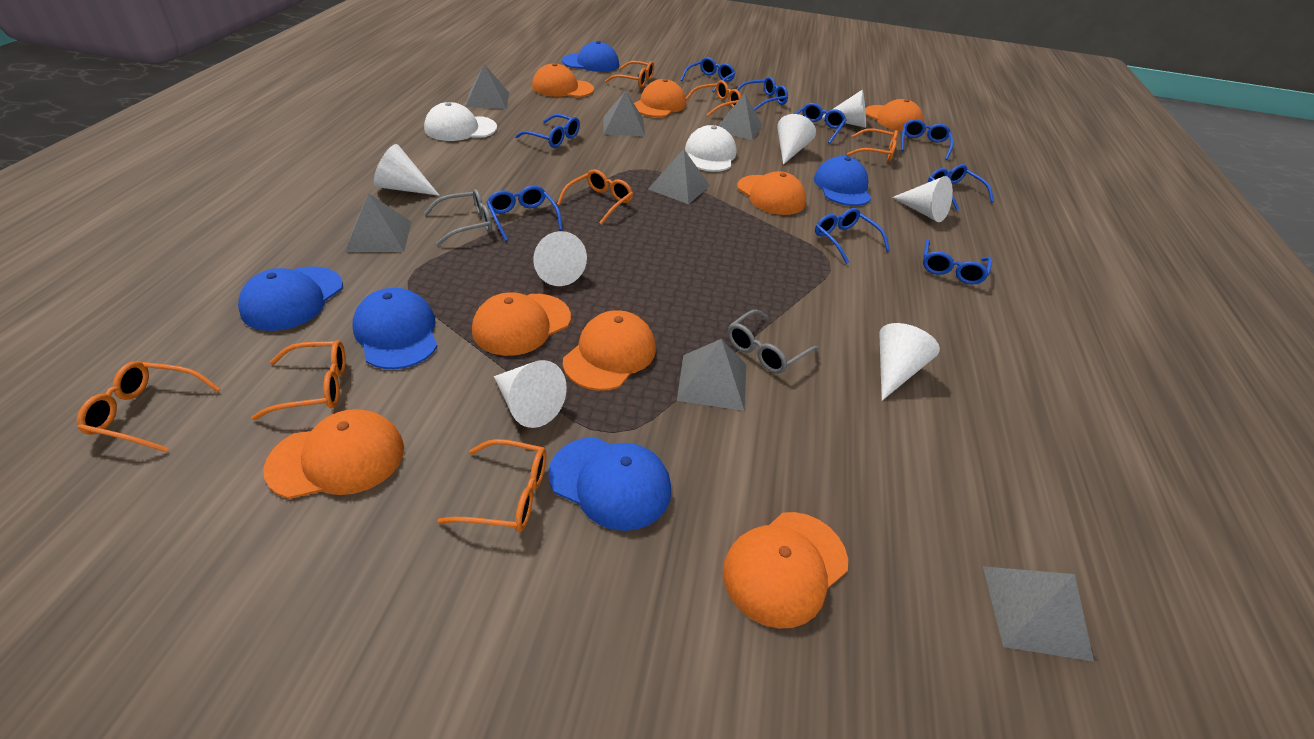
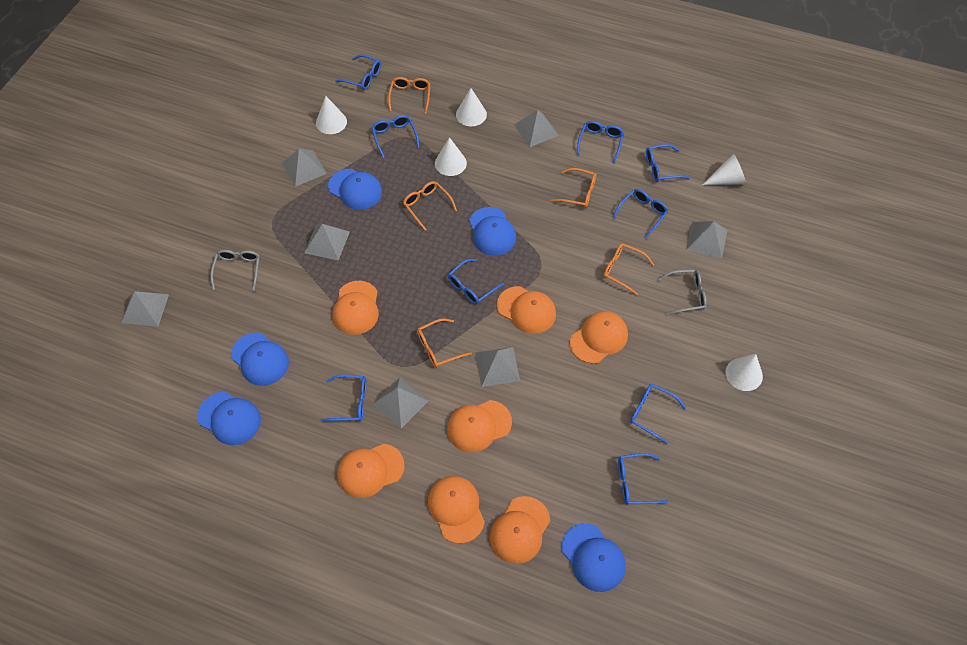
orange cap: 8 -> 7
orange glasses: 7 -> 5
white cap: 2 -> 0
white cone: 7 -> 5

